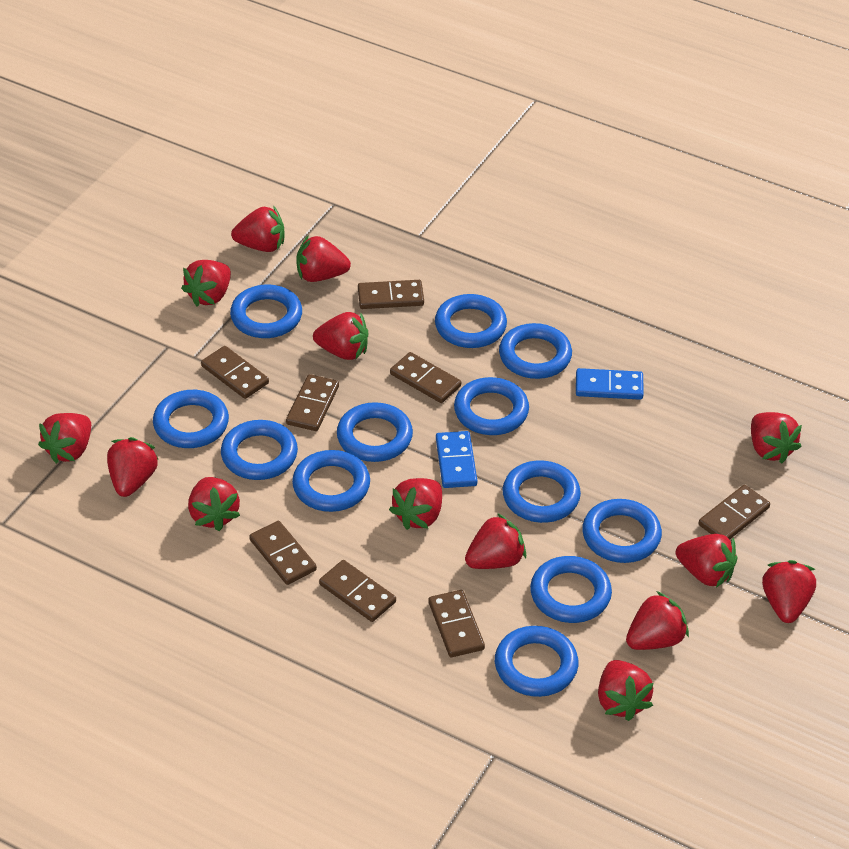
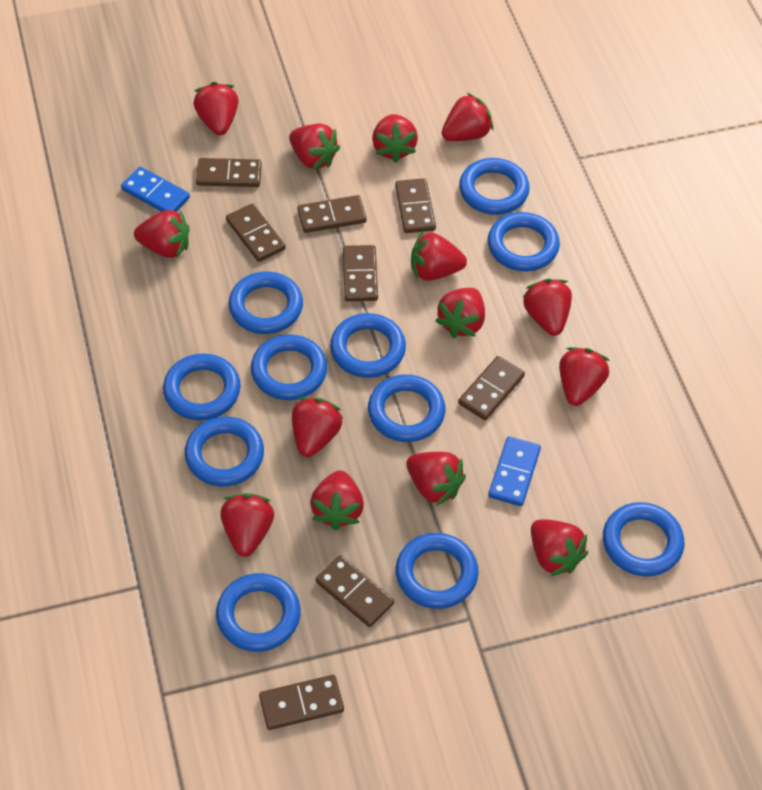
blue ring: 12 -> 11

